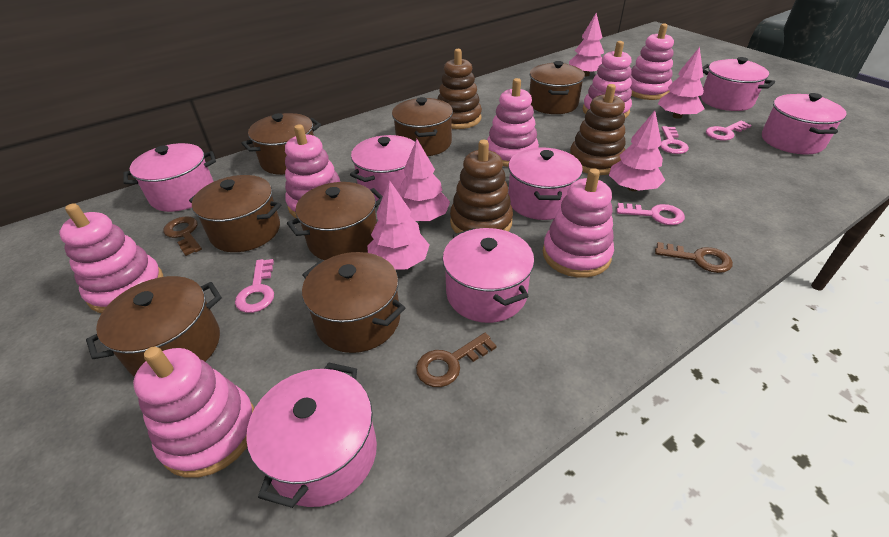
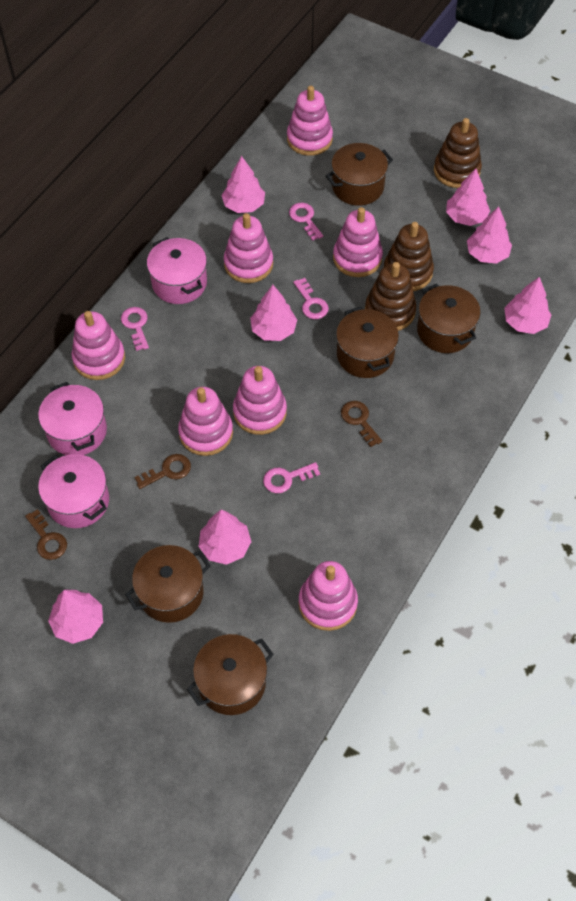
brown pot: 7 -> 5
pink pot: 7 -> 3
pink tree: 5 -> 7

